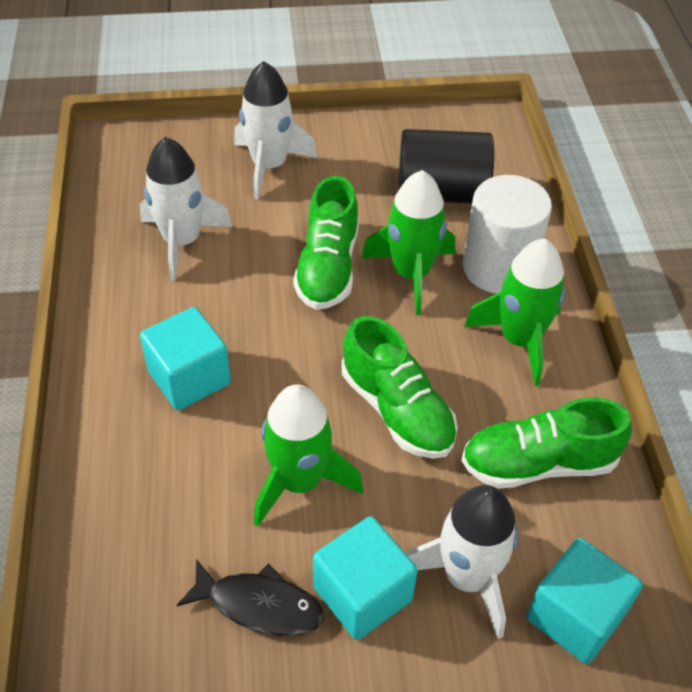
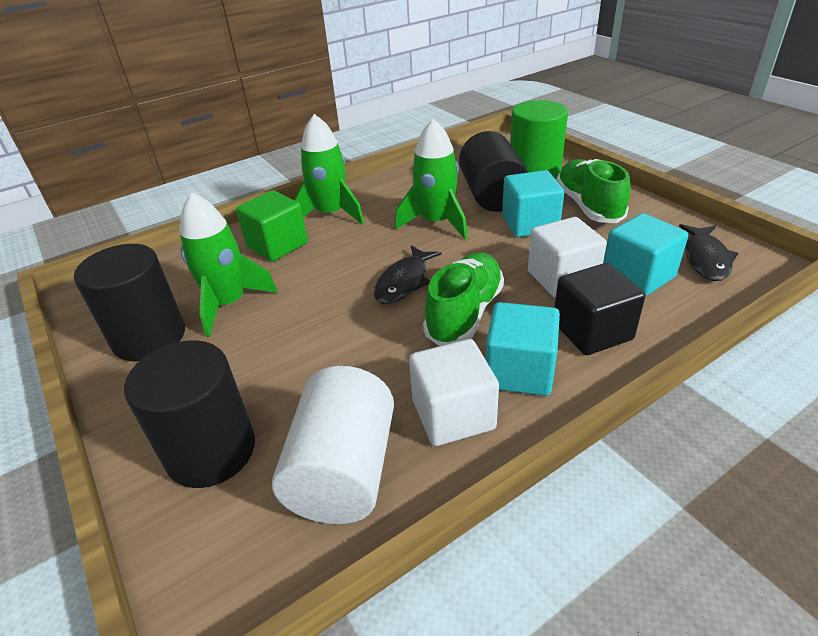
black cube: 0 -> 1
black cylinder: 1 -> 3
black fish: 1 -> 2
green cube: 0 -> 1
green cylinder: 0 -> 1
green shoe: 3 -> 2
white cube: 0 -> 2
white rocket: 3 -> 0

